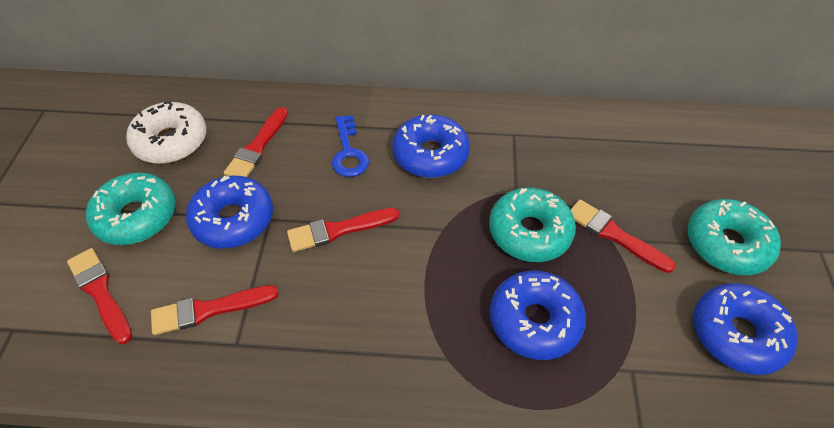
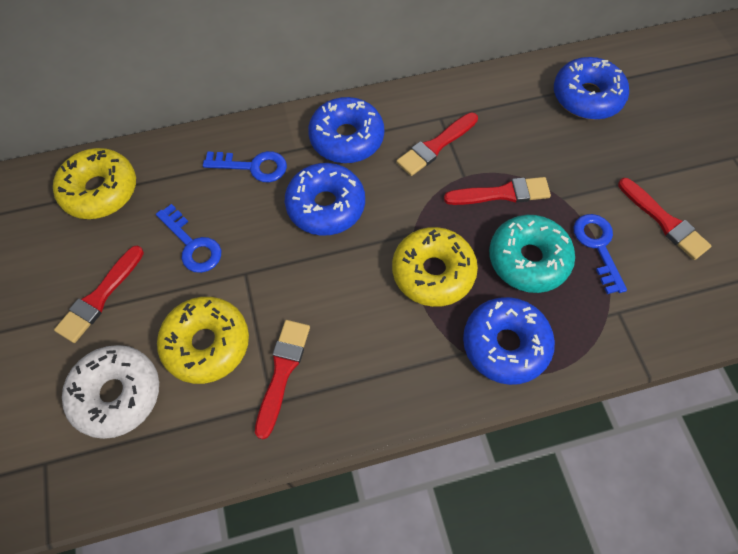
blue key: 1 -> 3
turquoise donut: 3 -> 1
yellow donut: 0 -> 3

